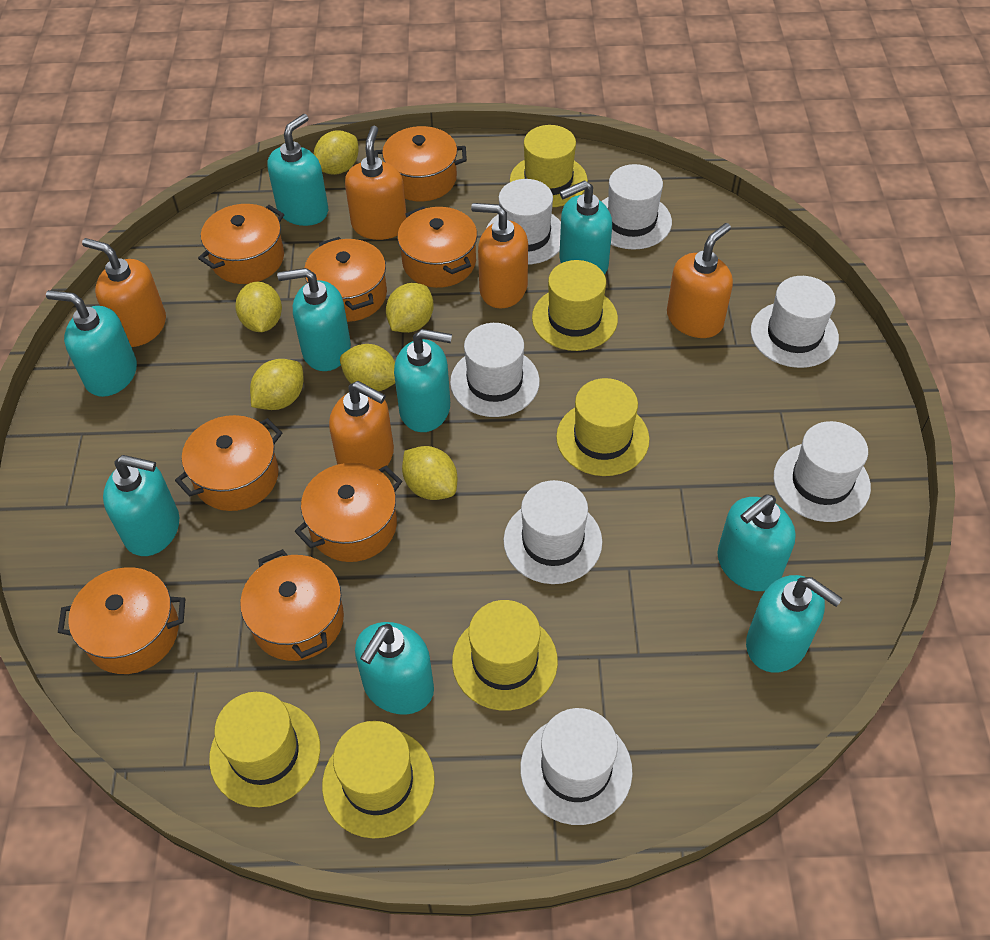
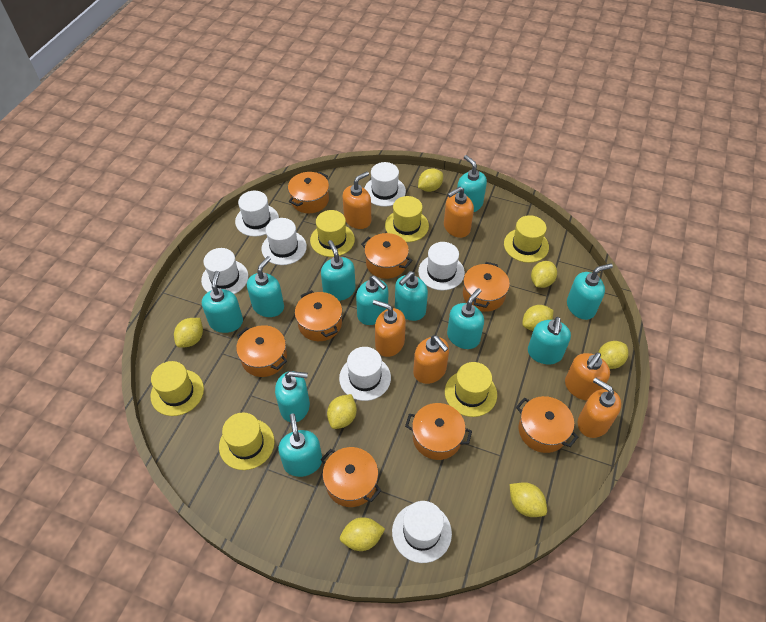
orange soap dispenser: 5 -> 6
turquoise soap dispenser: 9 -> 11
yellow lemon: 6 -> 8

